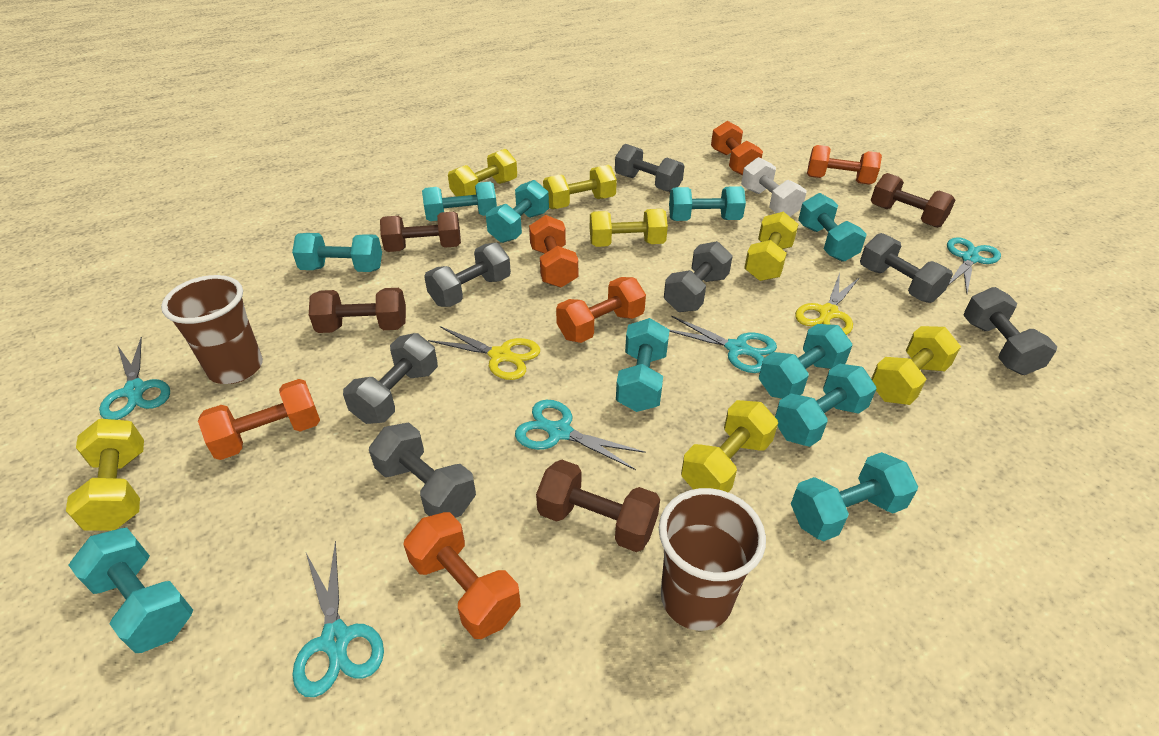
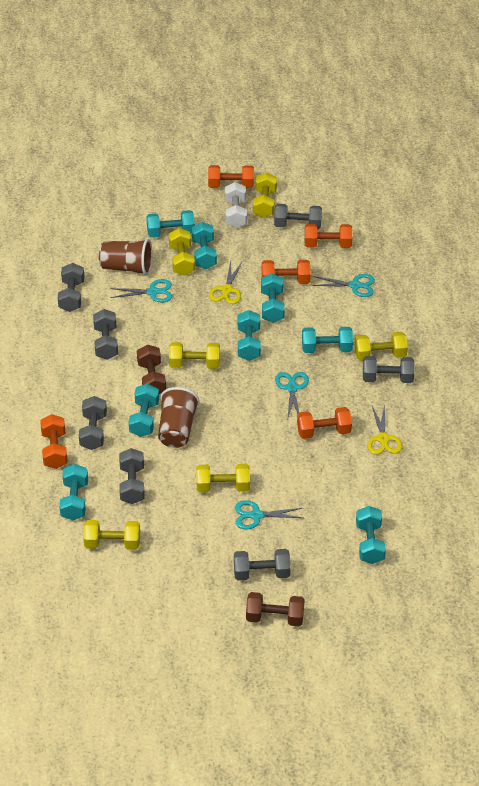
brown dumbbell: 4 -> 2
orange dumbbell: 6 -> 5
turquoise dumbbell: 10 -> 8
turquoise scissors: 5 -> 4
yellow dumbbell: 7 -> 6

